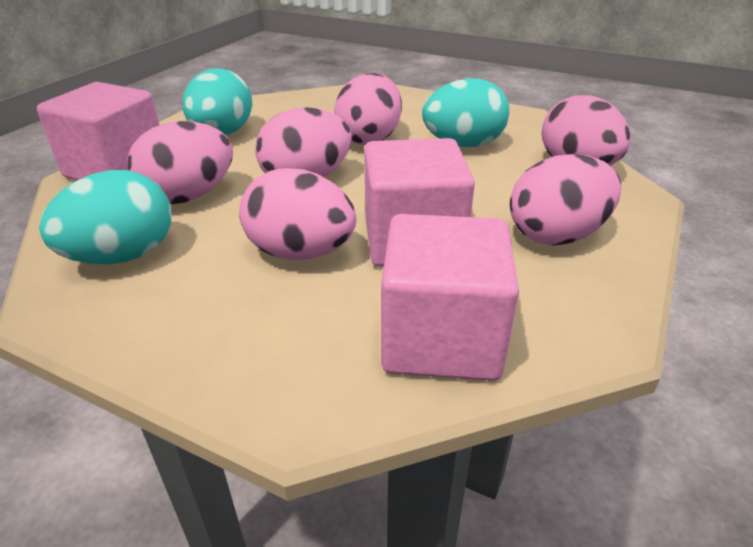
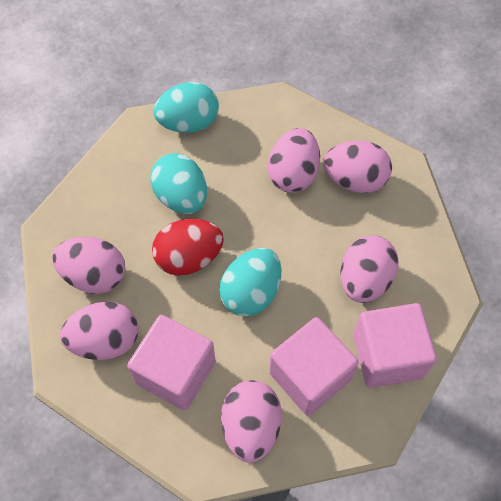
red egg: 0 -> 1

